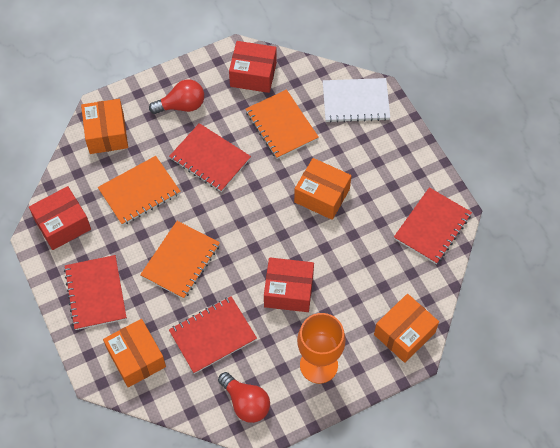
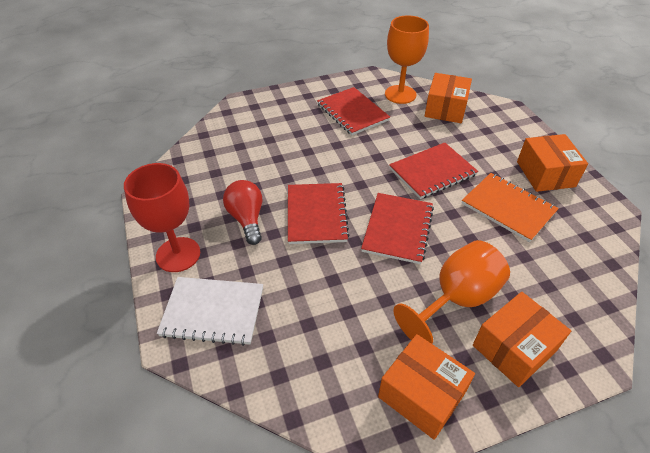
orange goblet: 1 -> 2
orange notebook: 3 -> 1
red box: 3 -> 0
red goblet: 0 -> 1
red light bulb: 2 -> 1

